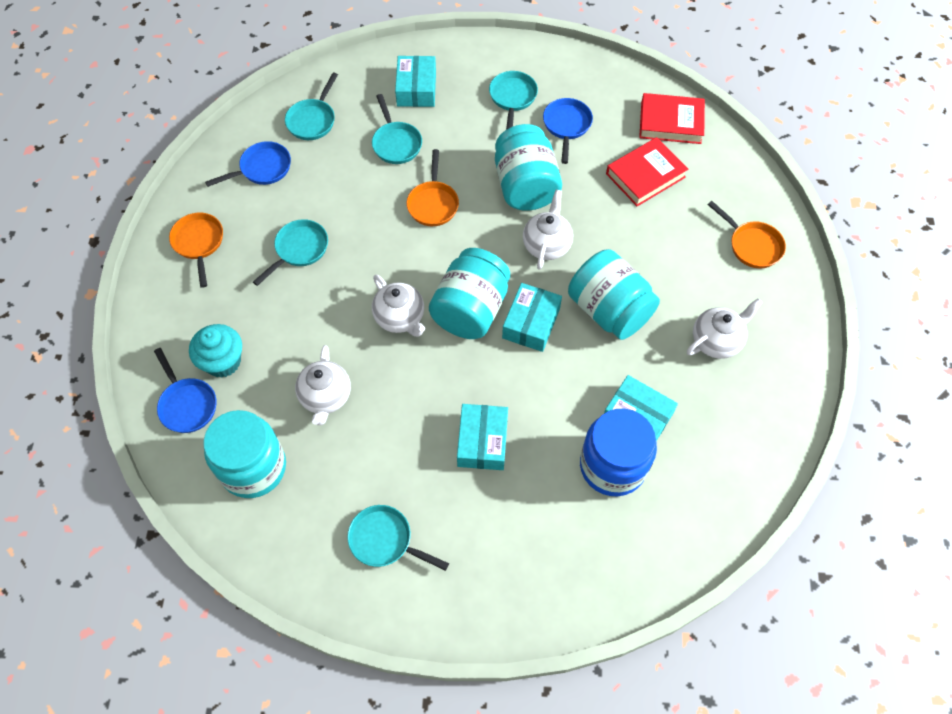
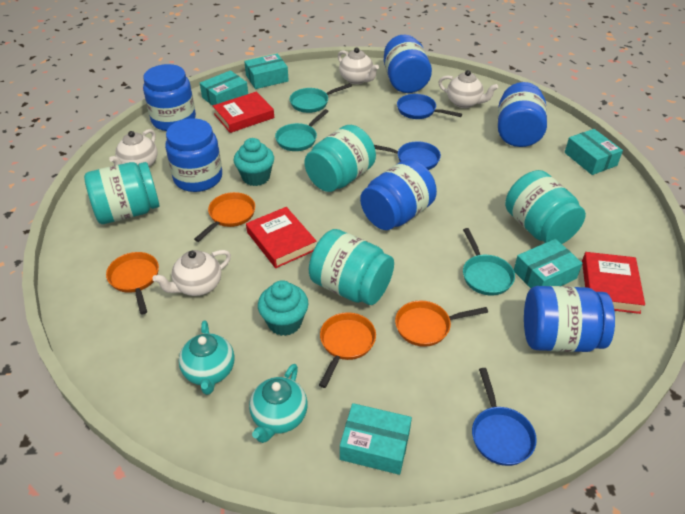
blue jar: 1 -> 6
orange pan: 3 -> 4
red book: 2 -> 3
turquoise box: 4 -> 5
turquoise cupcake: 1 -> 2
turquoise pan: 5 -> 3
turquoise teapot: 0 -> 2

